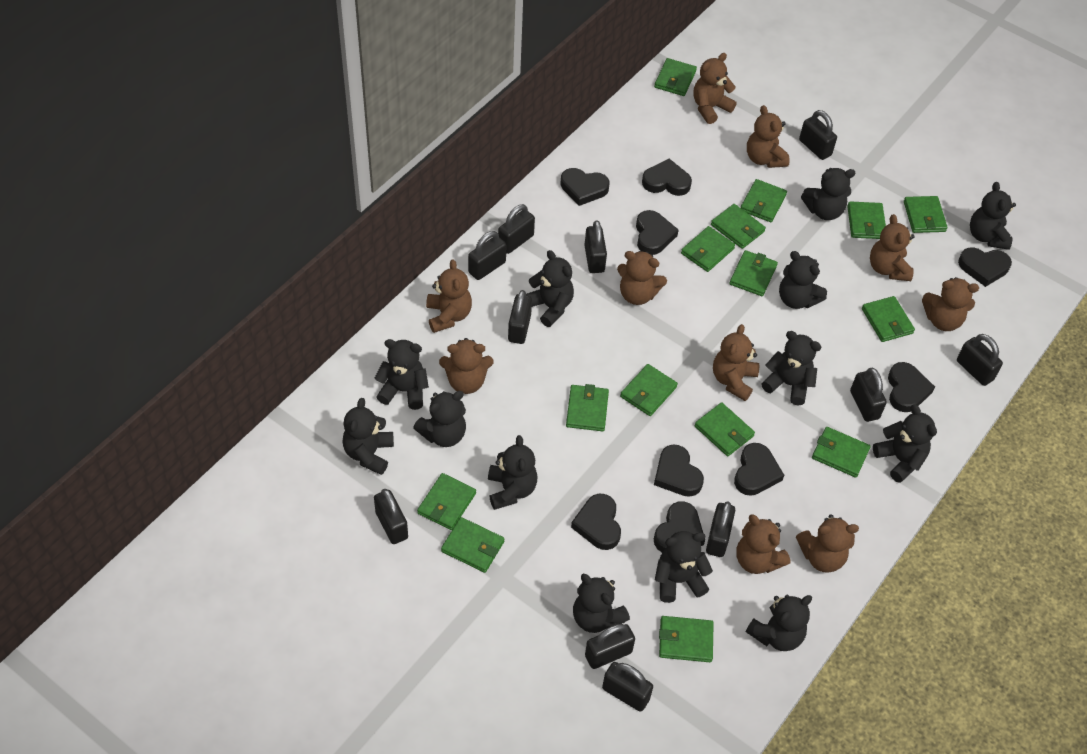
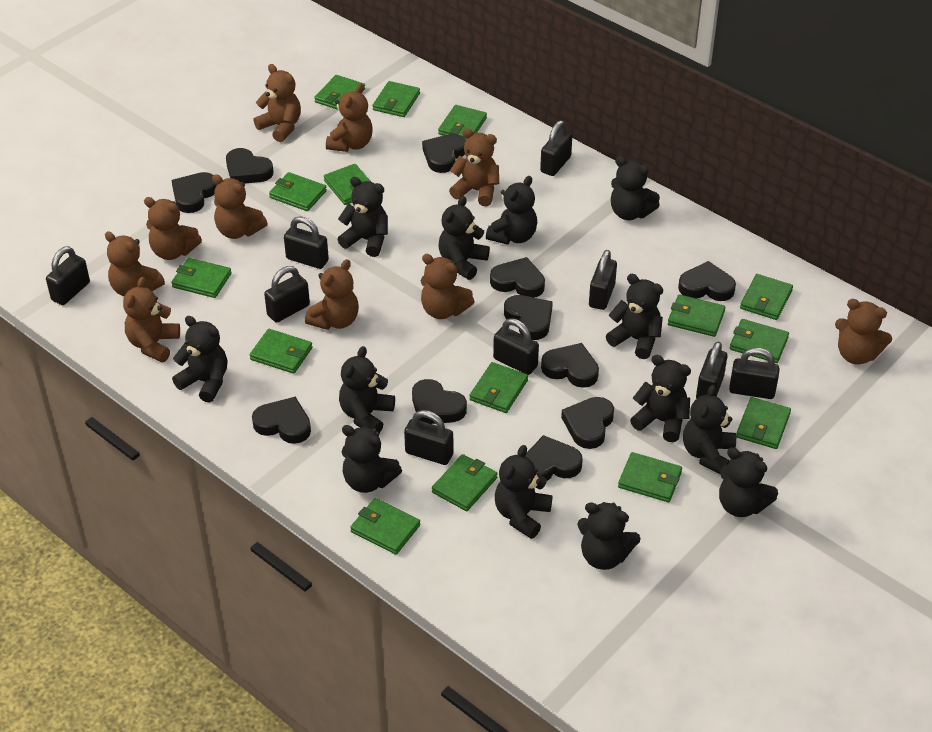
black heart: 9 -> 11
black padlock: 11 -> 9

